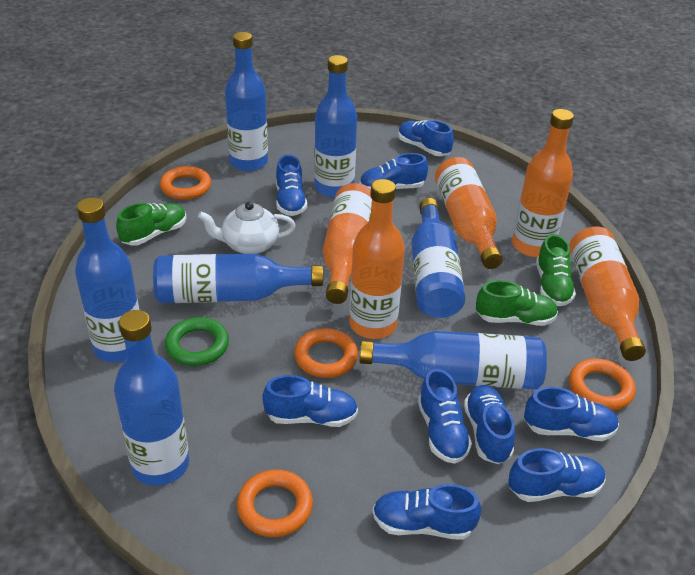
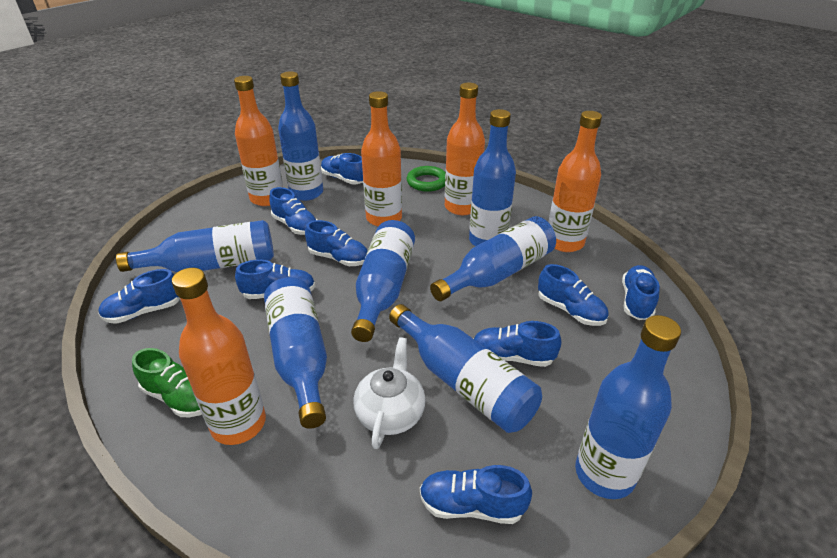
blue bottle: 7 -> 8
green shoe: 3 -> 1
orange ring: 4 -> 0

